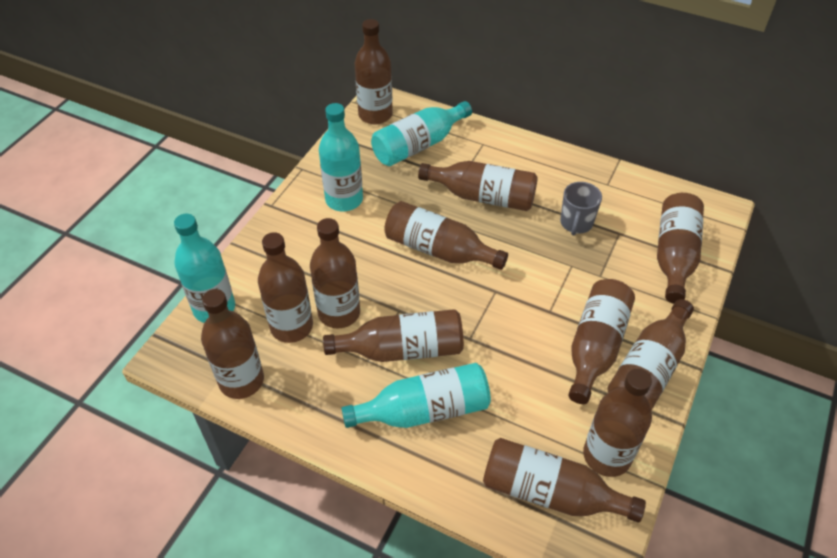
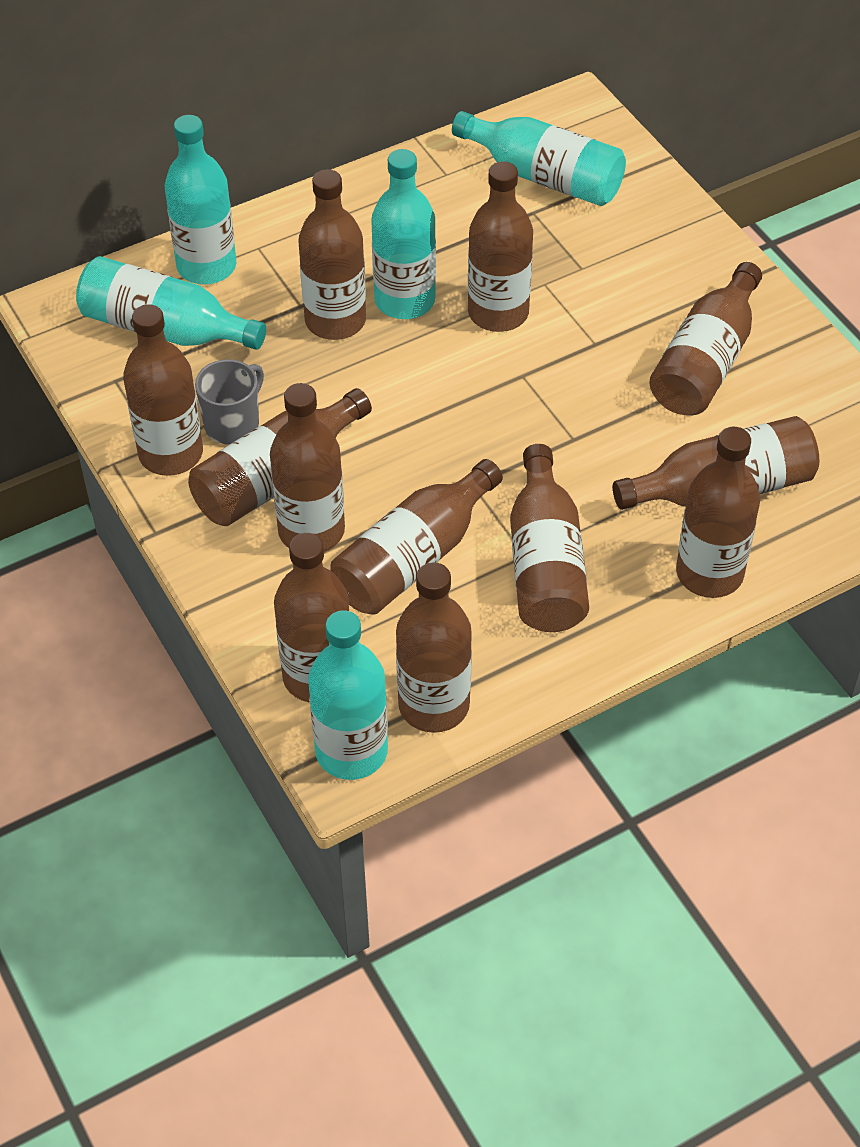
turquoise bottle: 4 -> 5

